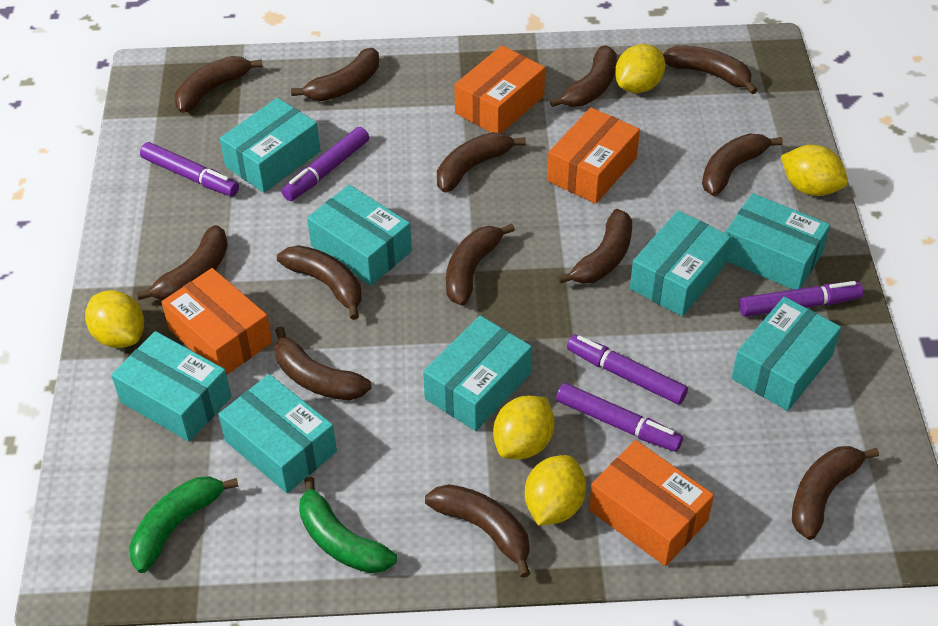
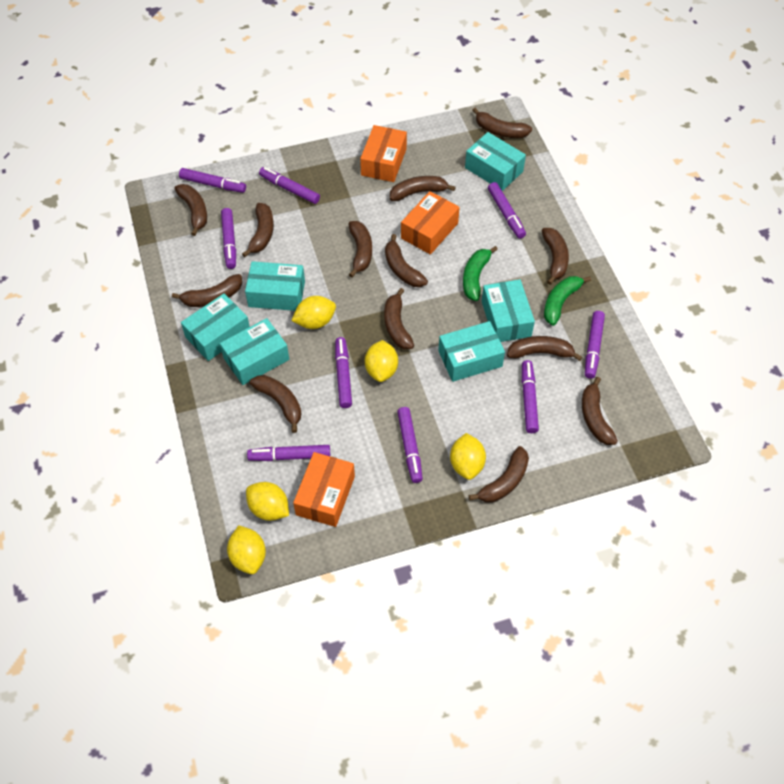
orange box: 4 -> 3
purple marker: 5 -> 9
turquoise box: 8 -> 6

